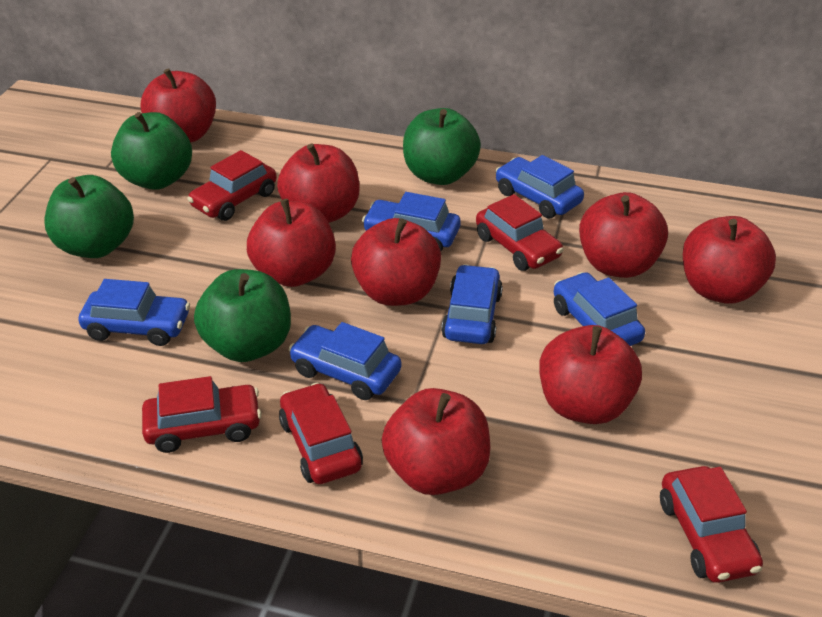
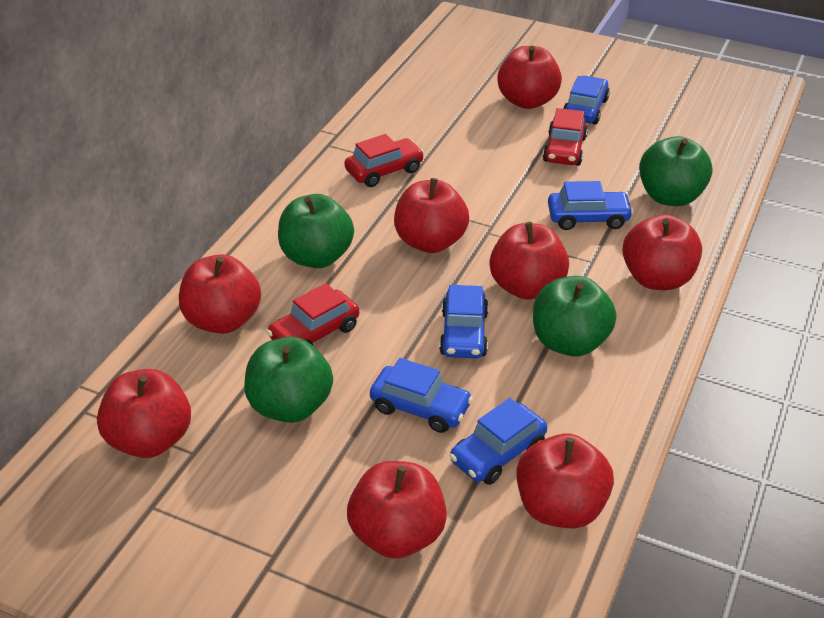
blue car: 6 -> 5
red car: 5 -> 3

